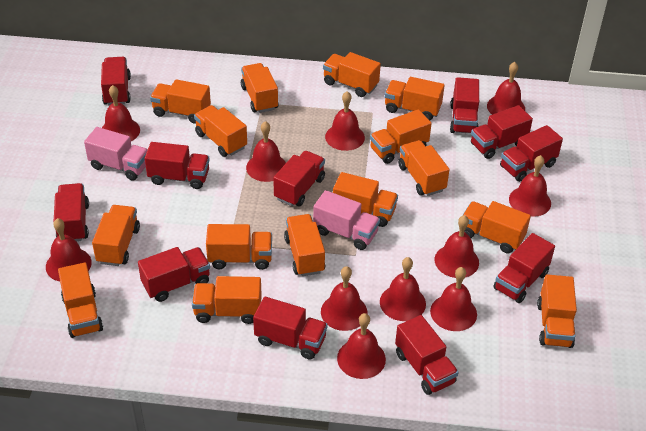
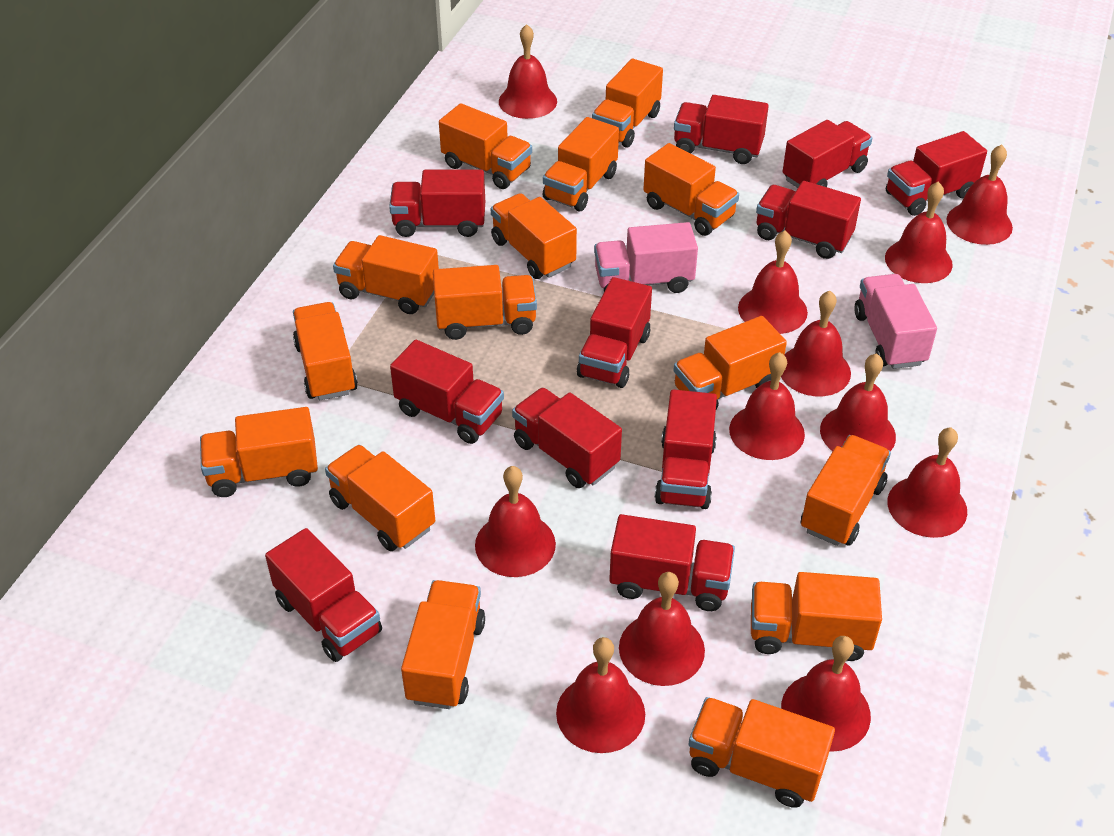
red bell: 11 -> 12

